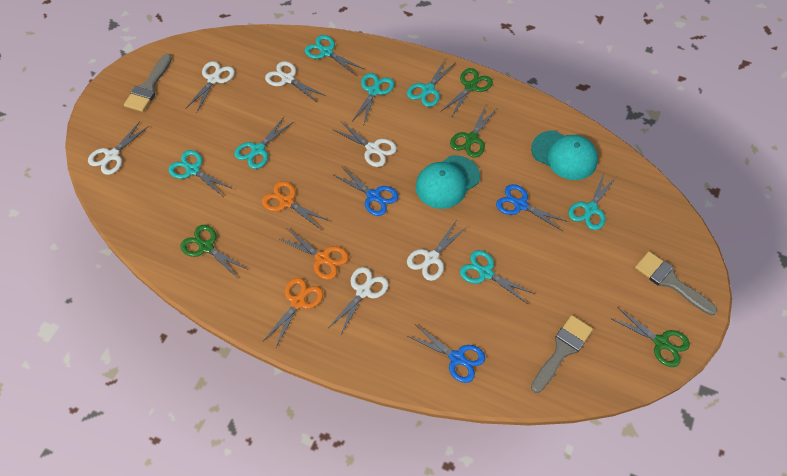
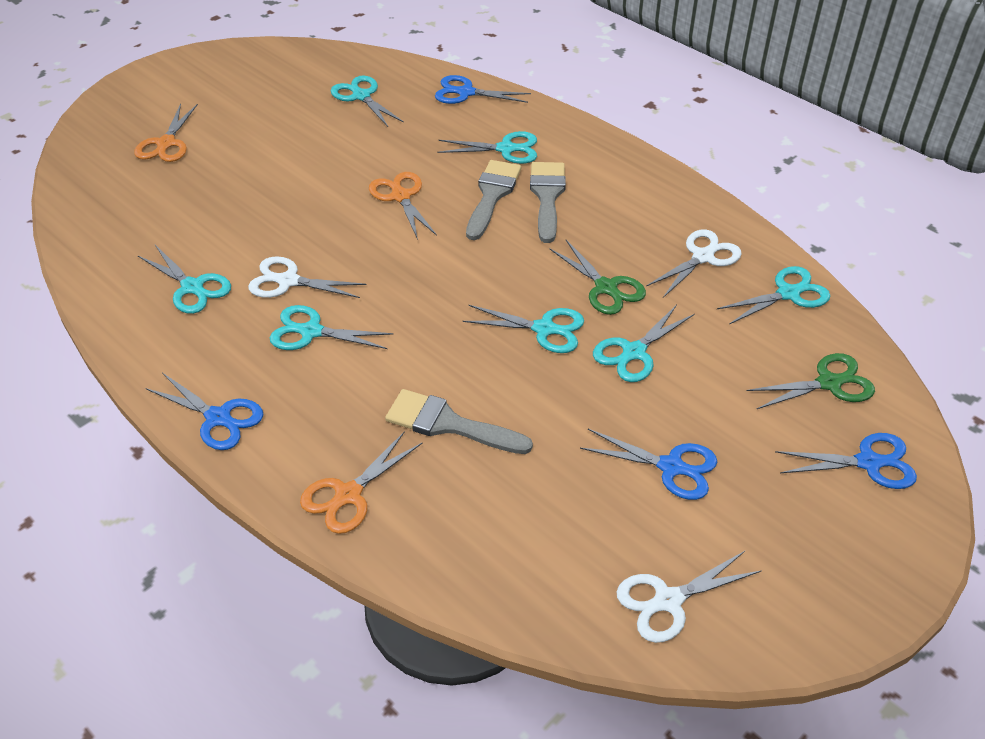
blue scissors: 3 -> 4
green scissors: 4 -> 2
turquoise cap: 2 -> 0
white scissors: 6 -> 3

